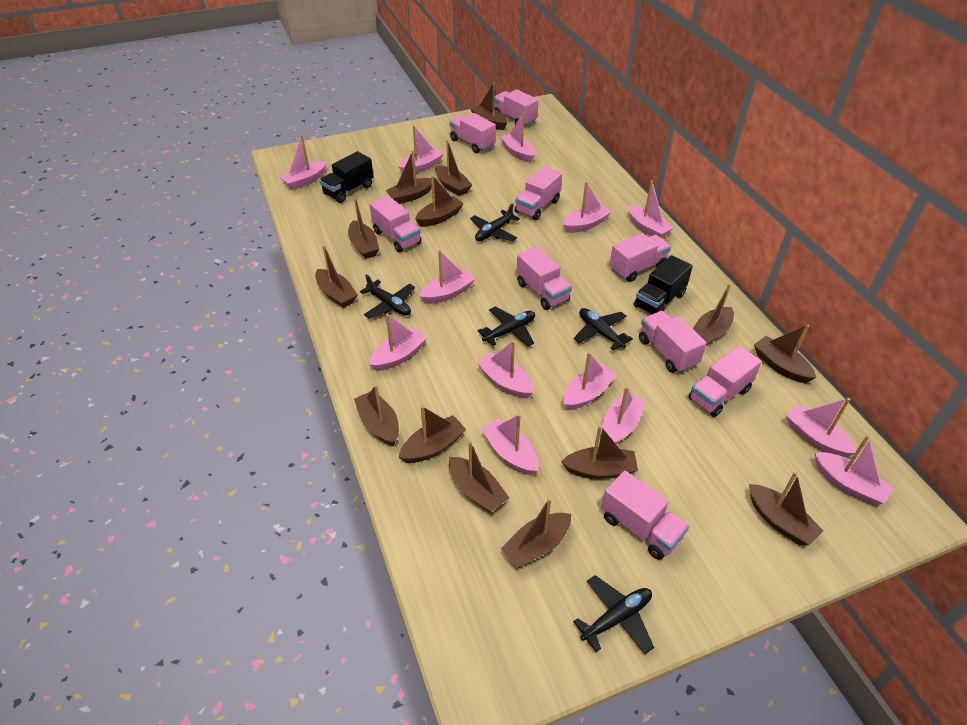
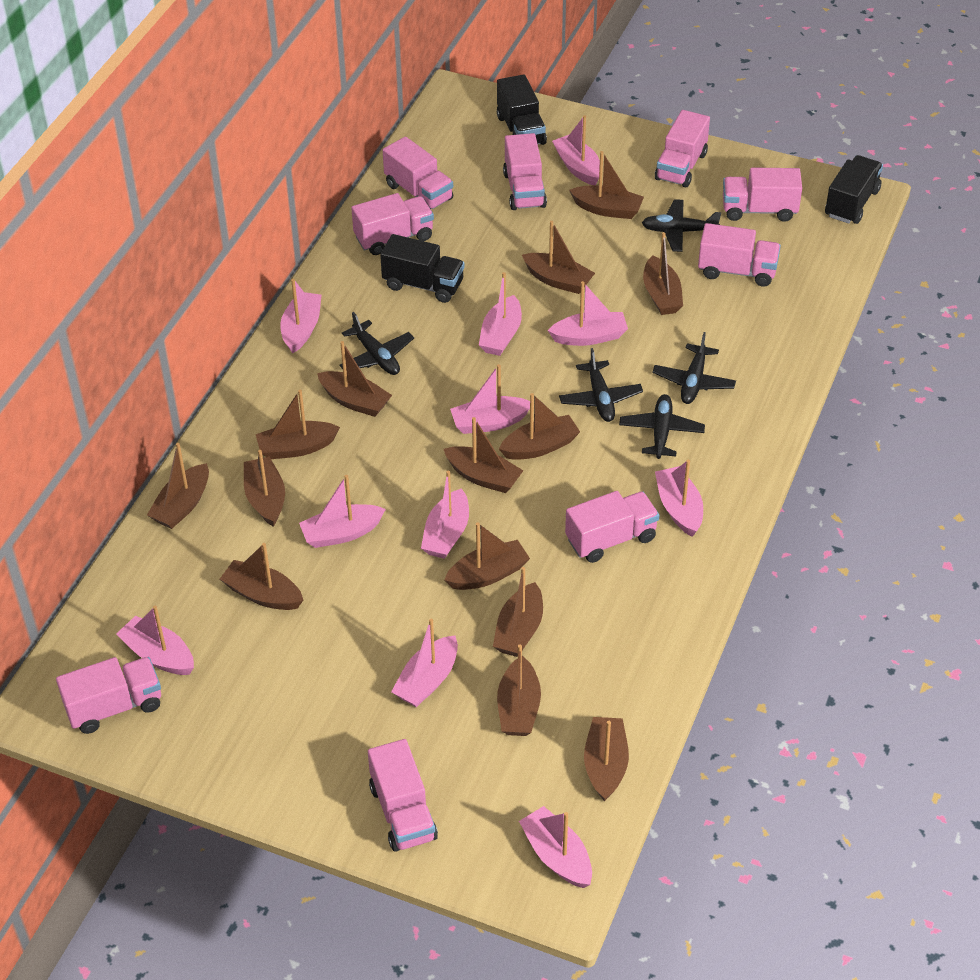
black truck: 2 -> 3
pink boat: 13 -> 11

